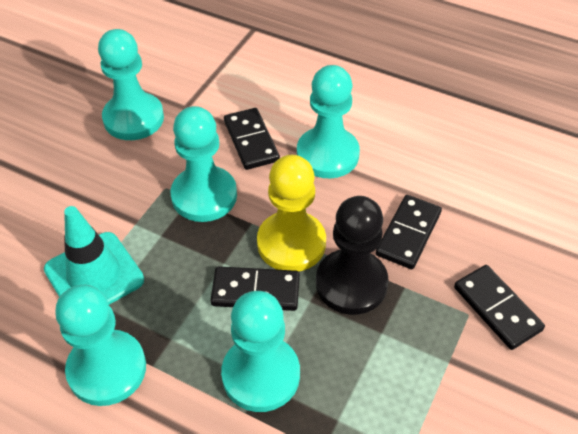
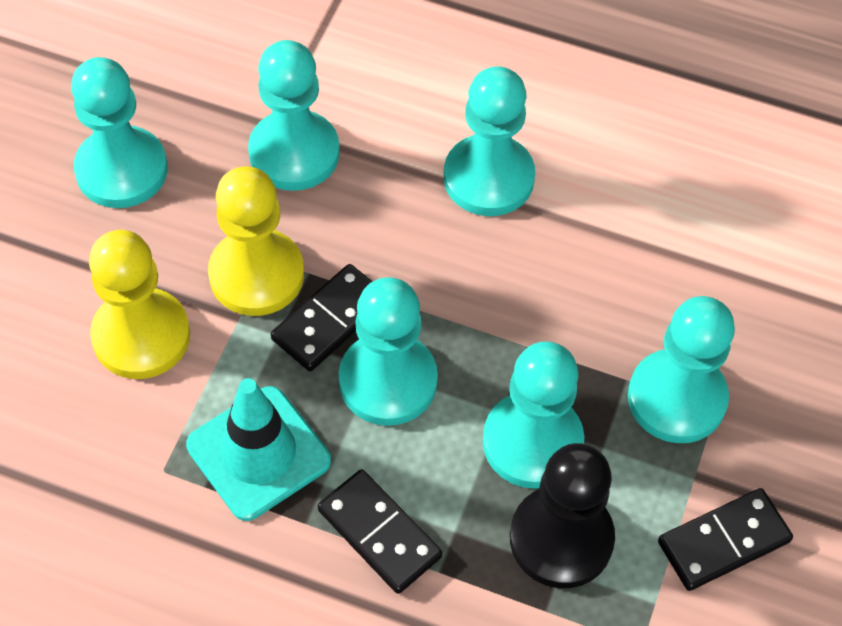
black domino: 4 -> 3
turquoise pawn: 5 -> 6
yellow pawn: 1 -> 2

